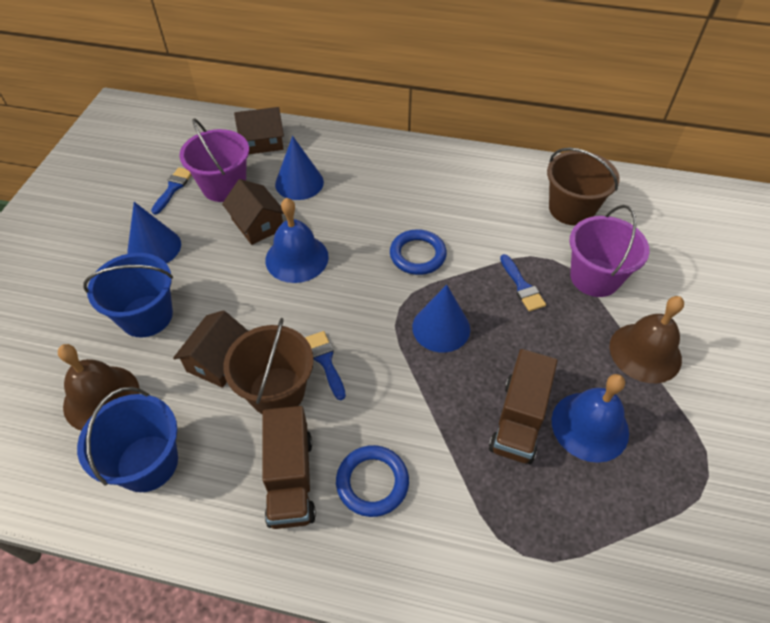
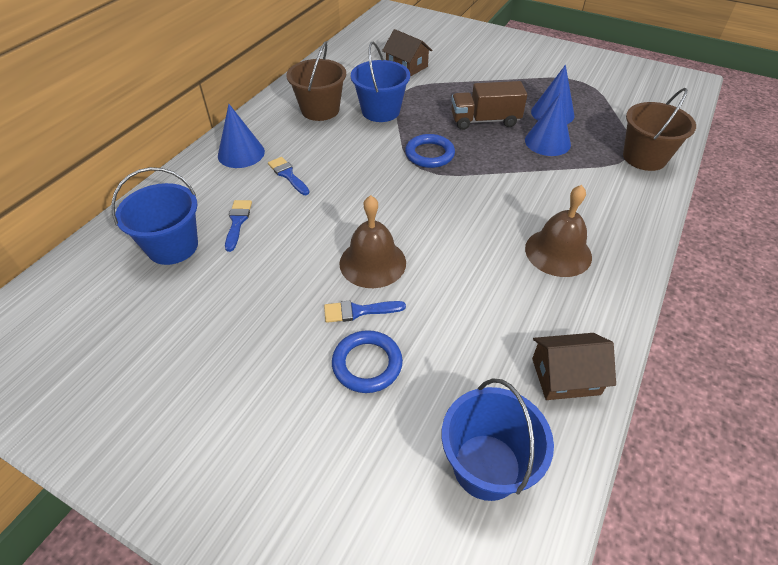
blue bell: 2 -> 0
blue bucket: 2 -> 3
brown house: 3 -> 2
brown truck: 2 -> 1
purple bucket: 2 -> 0

